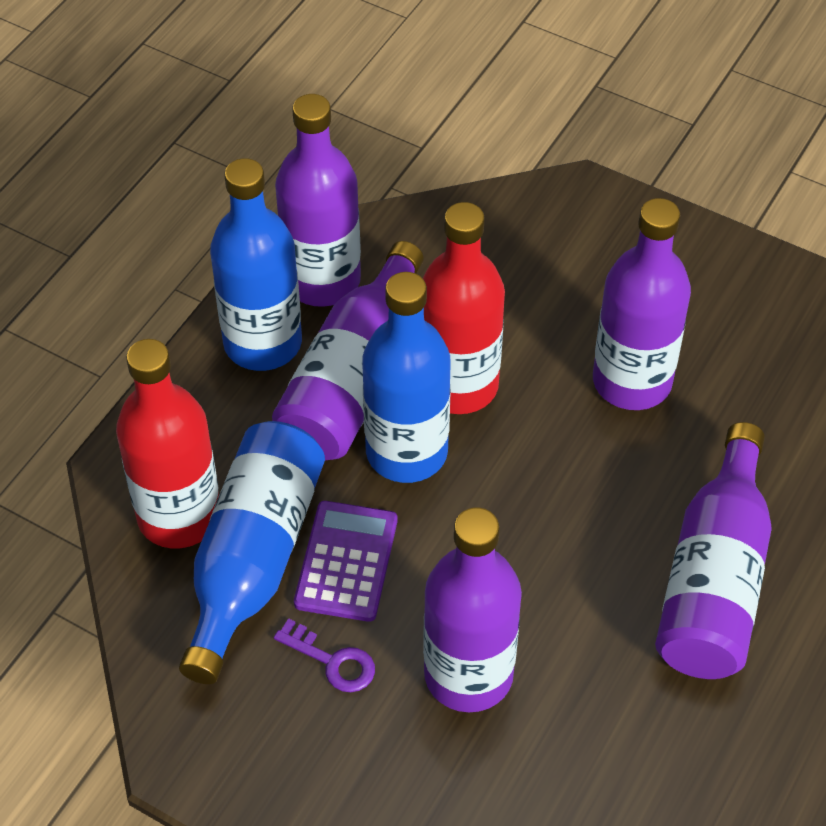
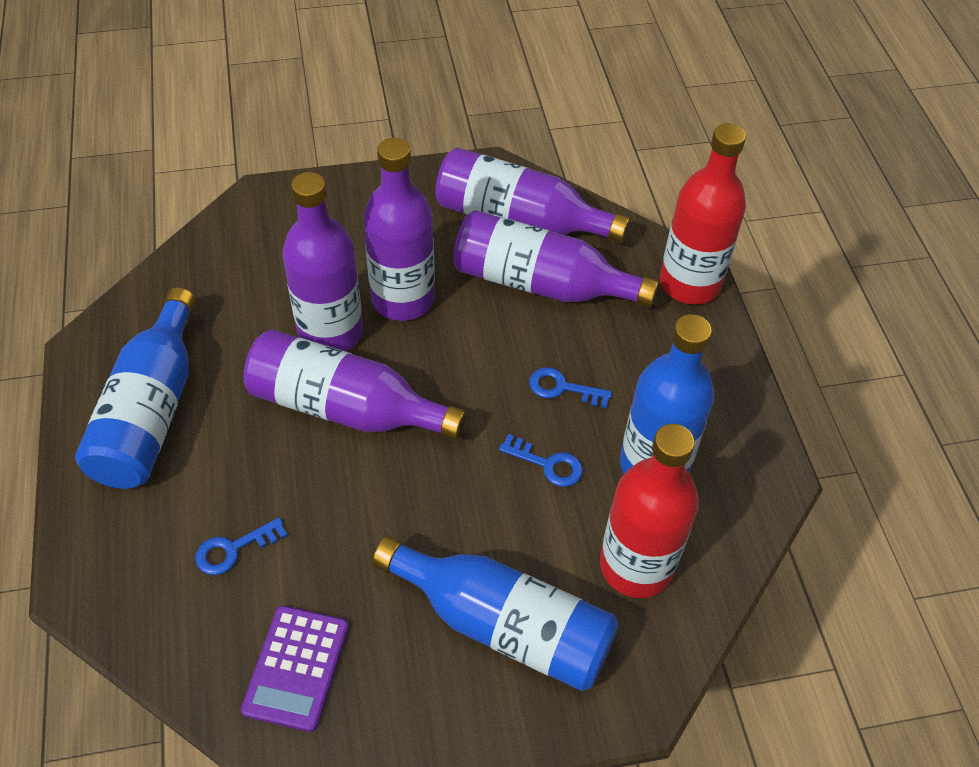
blue key: 0 -> 3
purple key: 1 -> 0

